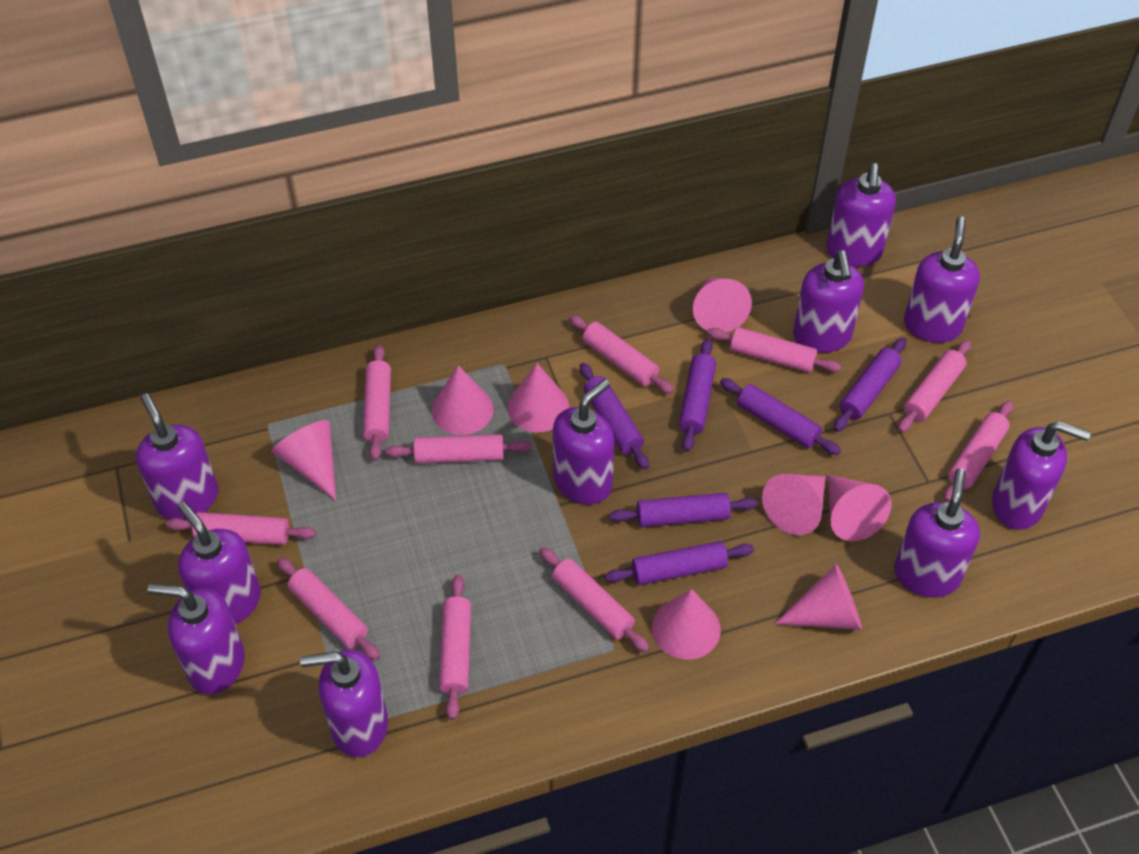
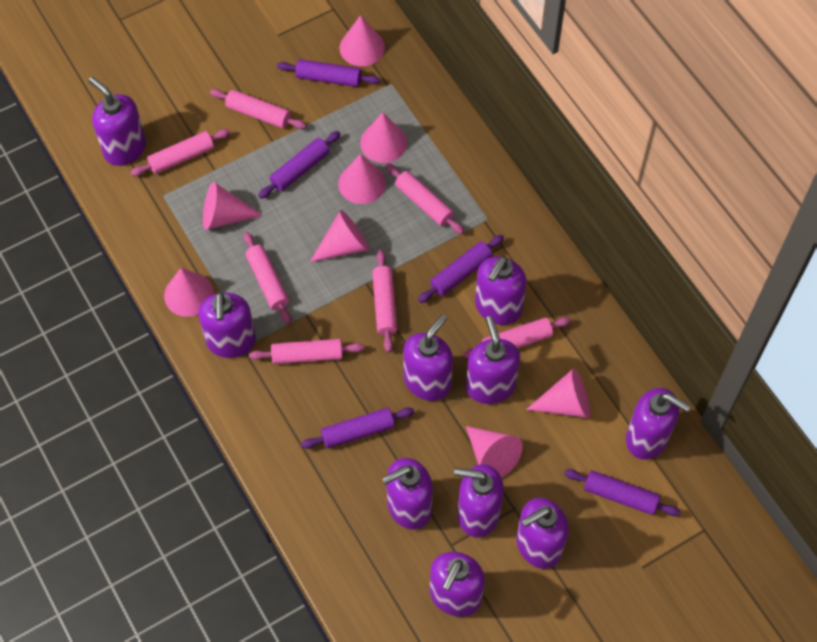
pink rolling pin: 10 -> 7
purple rolling pin: 6 -> 5

